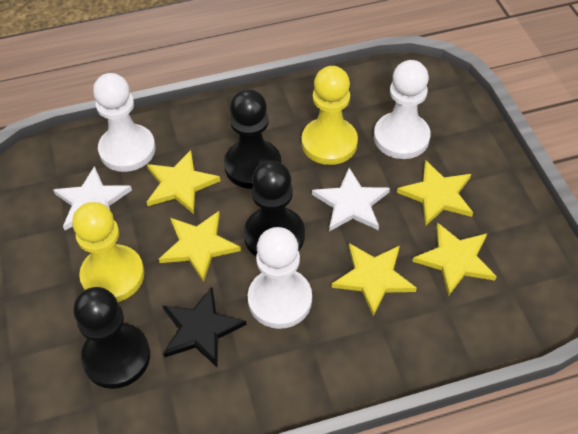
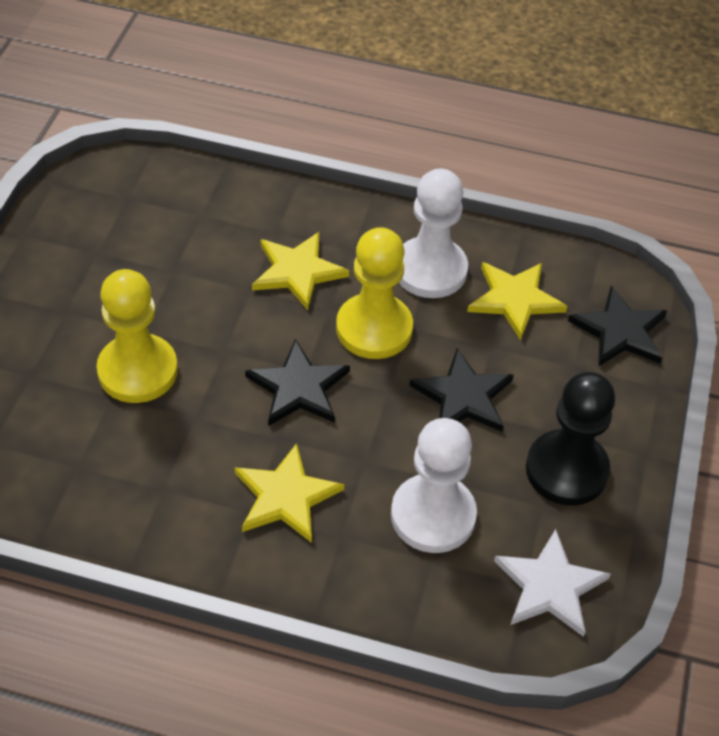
black pawn: 3 -> 1
black star: 1 -> 3
white pawn: 3 -> 2
white star: 2 -> 1
yellow star: 5 -> 3

